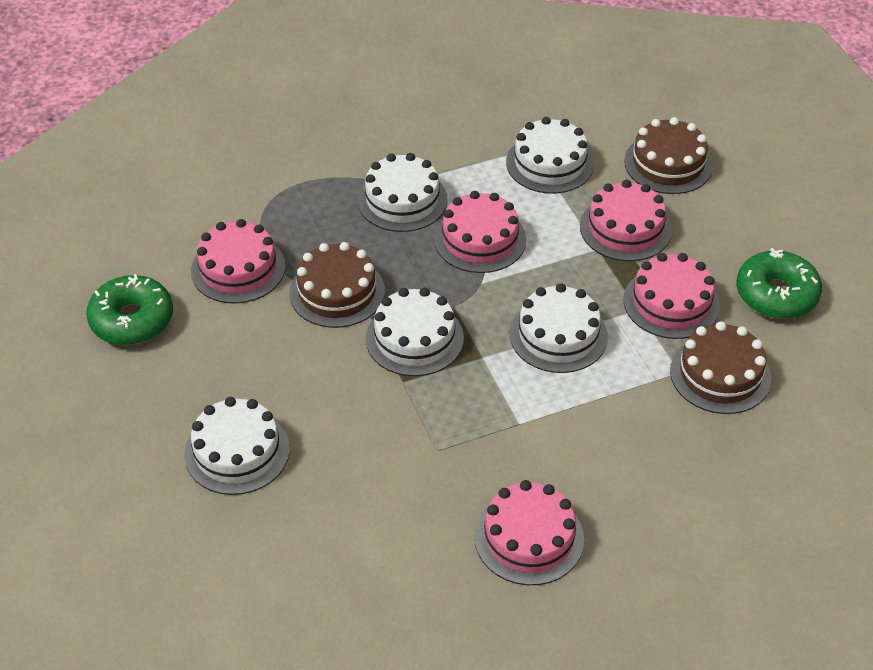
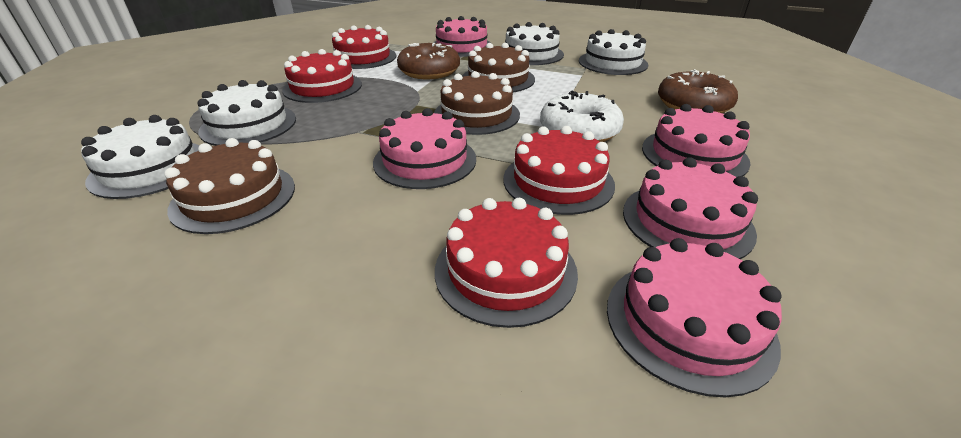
brown donut: 0 -> 2
green donut: 2 -> 0
red cake: 0 -> 4
white cake: 5 -> 4
white donut: 0 -> 1

